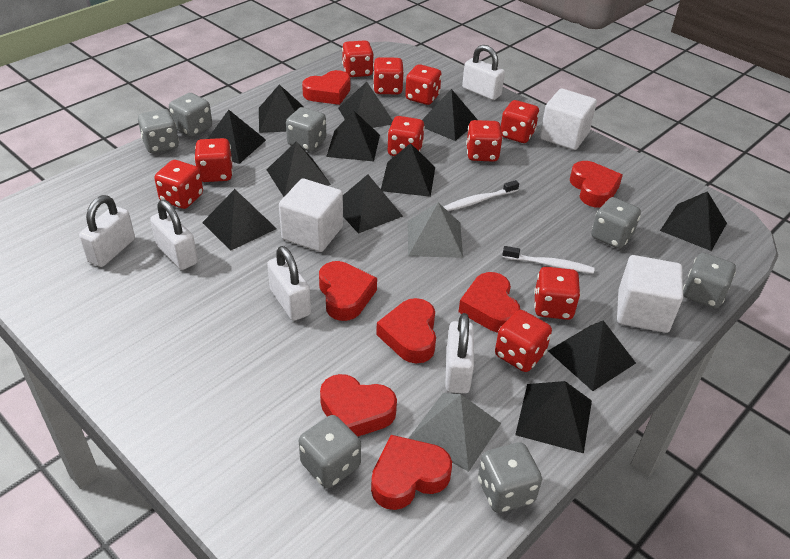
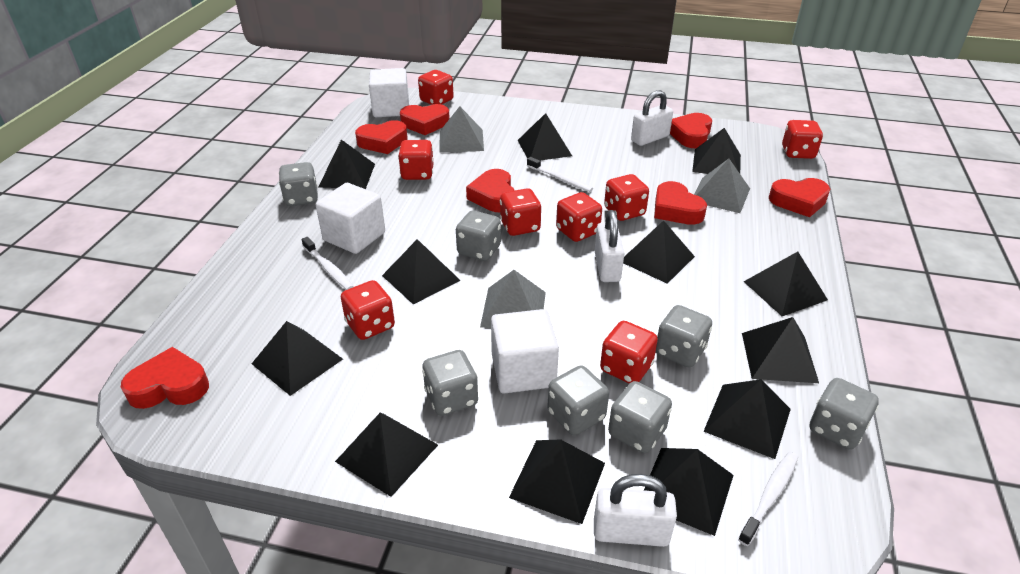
grey pyramid: 2 -> 3
red dice: 10 -> 8
white padlock: 5 -> 3
white toothbrush: 2 -> 3

